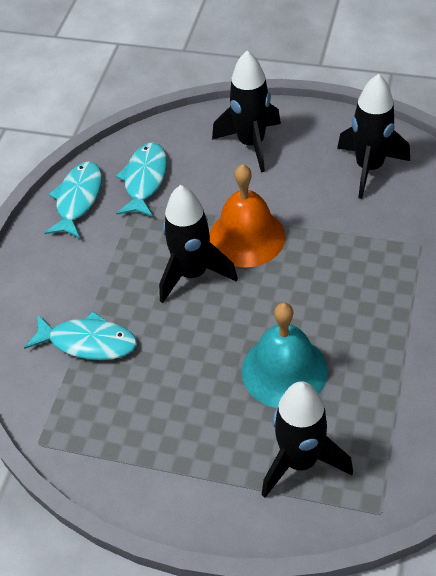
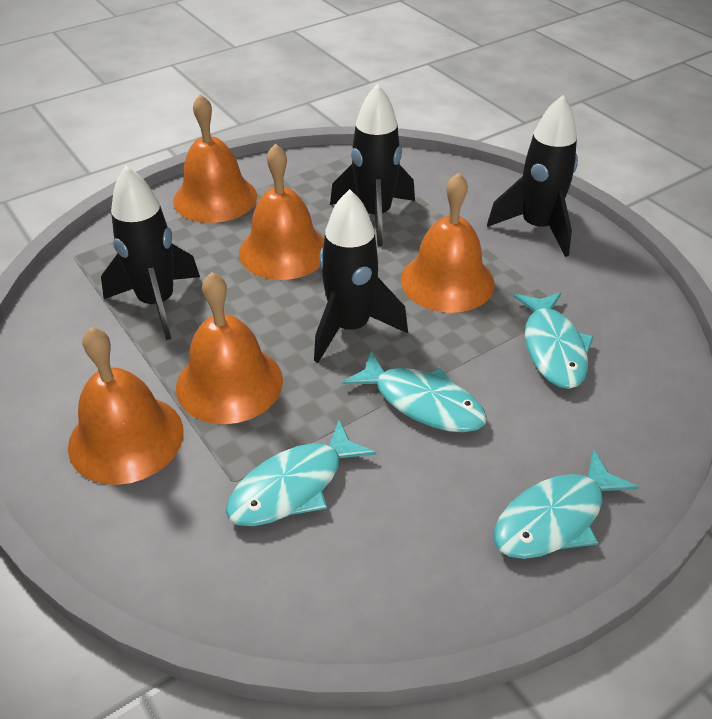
orange bell: 1 -> 5
turquoise bell: 1 -> 0
turquoise fish: 3 -> 4

